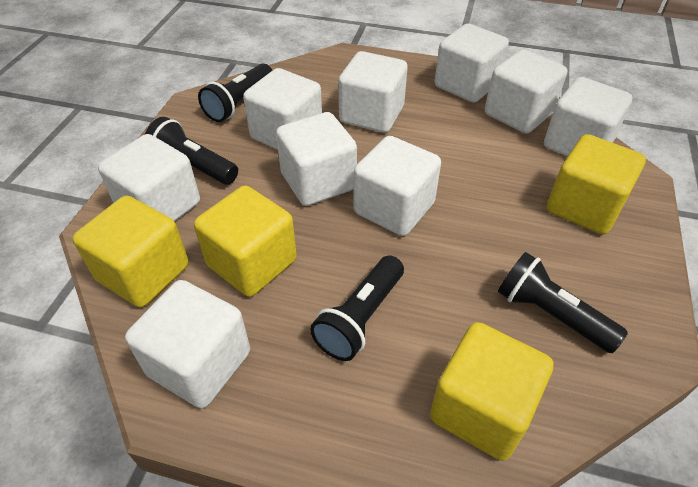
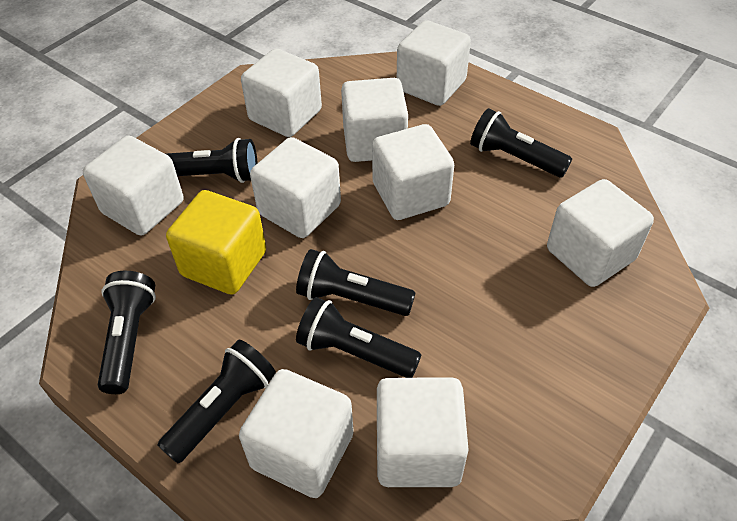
black flashlight: 4 -> 6
yellow cube: 4 -> 1

